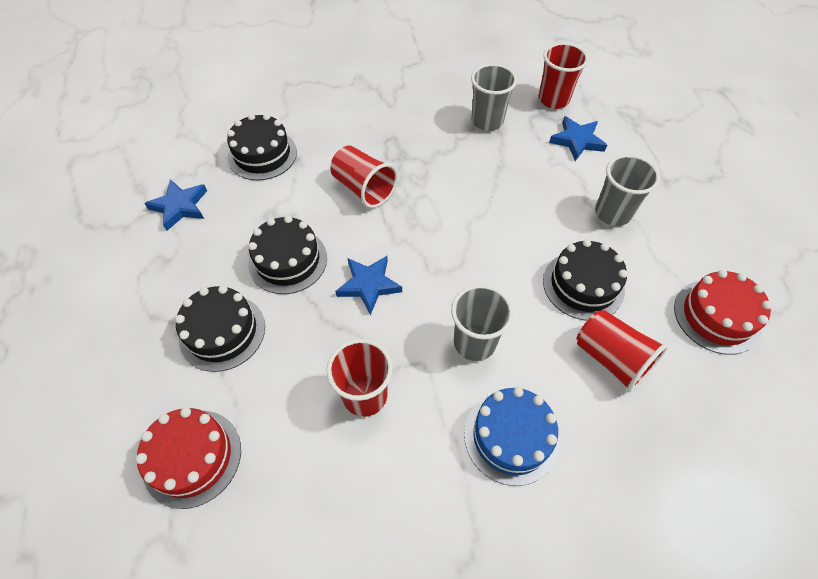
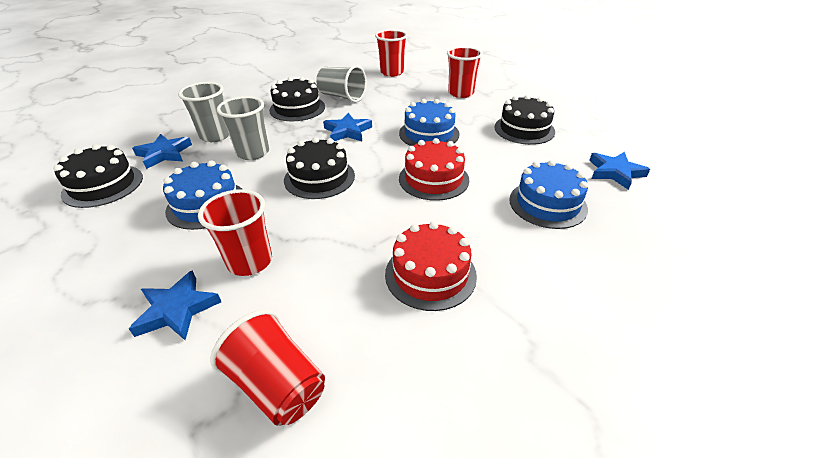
blue cake: 1 -> 3
blue star: 3 -> 4

